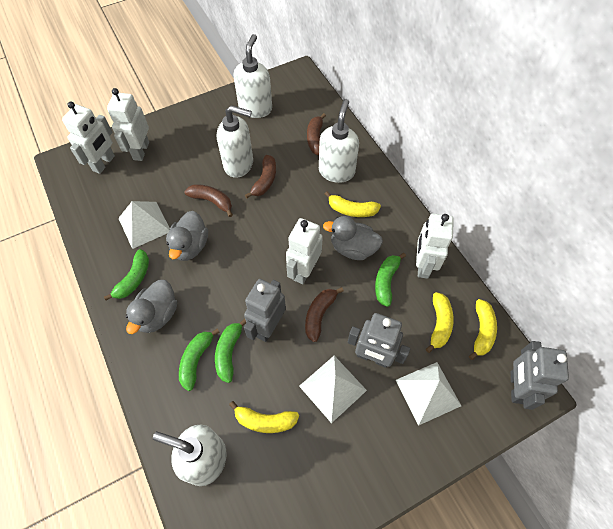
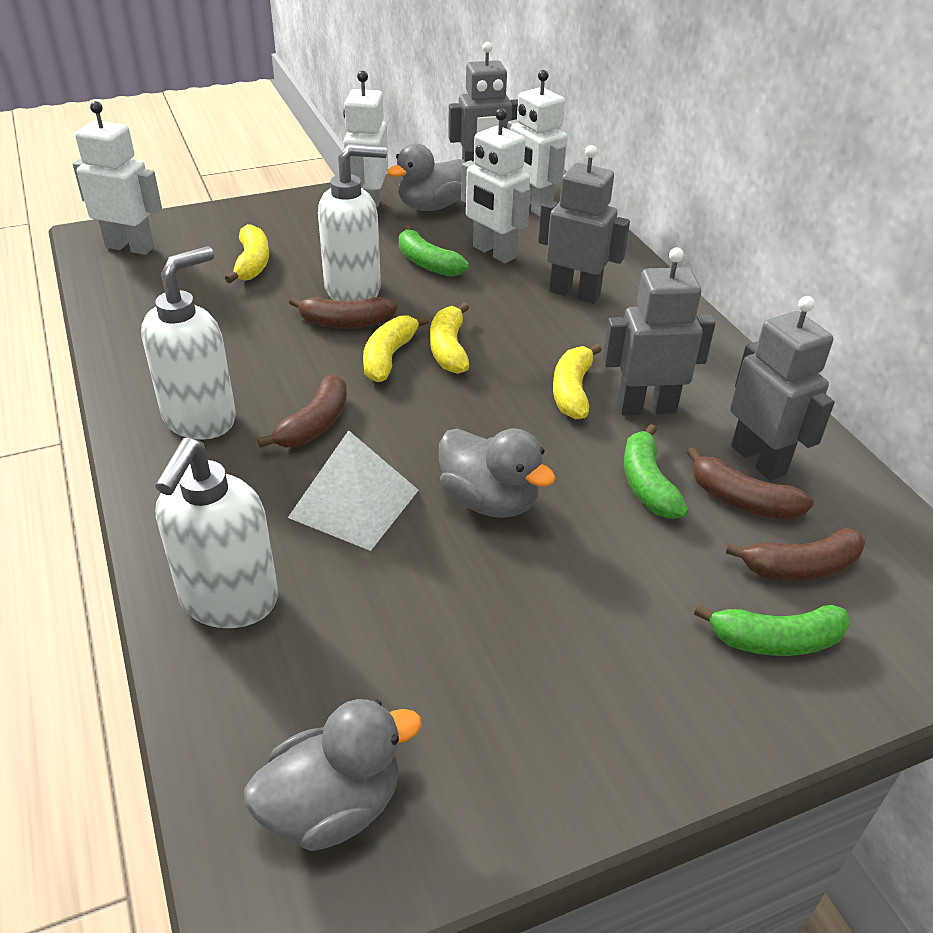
green banana: 4 -> 3
grey robot: 3 -> 4
white pyramid: 3 -> 1
white soap dispenser: 4 -> 3

